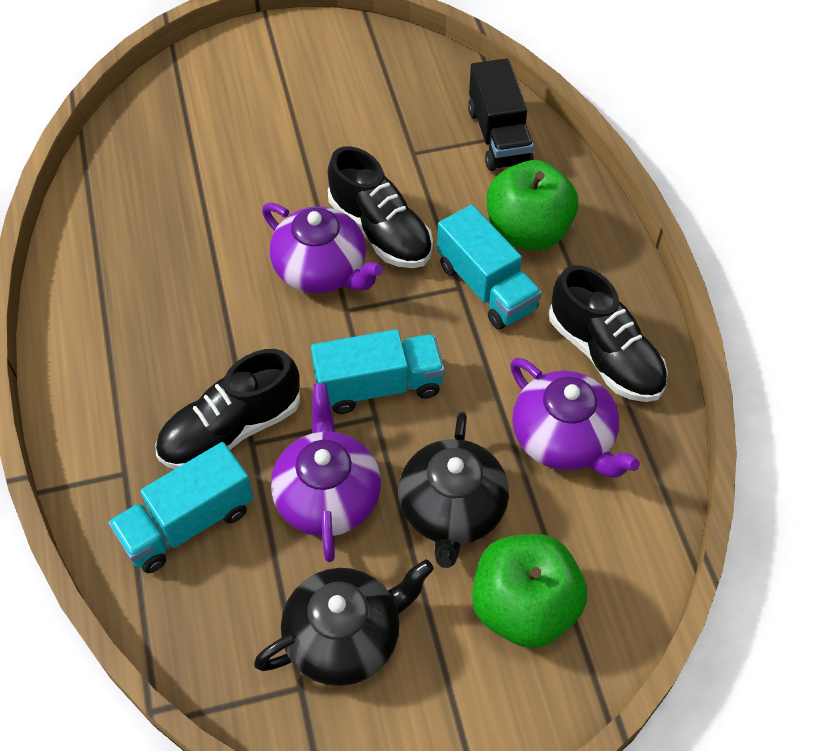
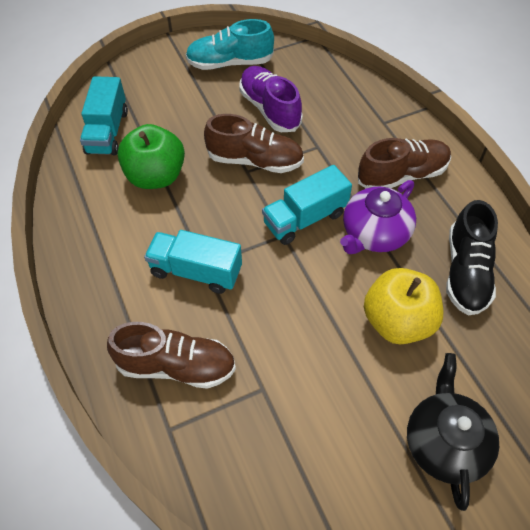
black shoe: 3 -> 1
black teapot: 2 -> 1
black truck: 1 -> 0
brown shoe: 0 -> 3
green apple: 2 -> 1
purple shoe: 0 -> 1
purple teapot: 3 -> 1
turquoise shoe: 0 -> 1
yellow apple: 0 -> 1

